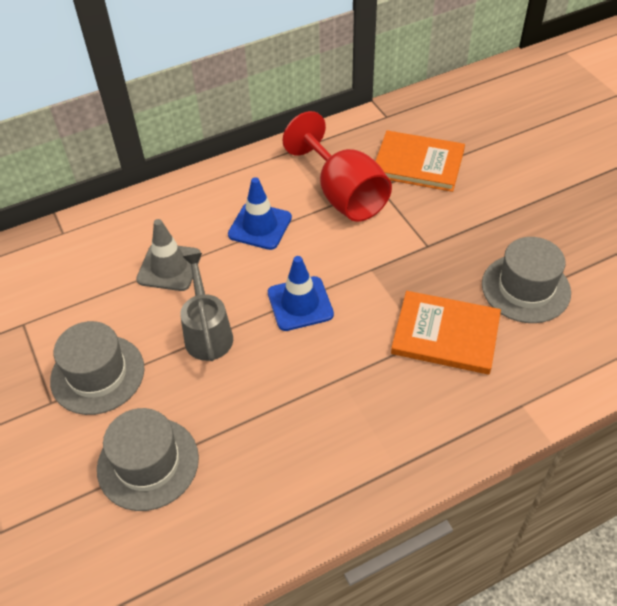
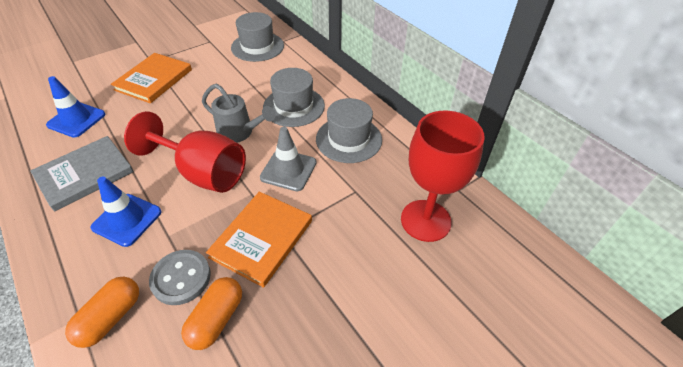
grey book: 0 -> 1
grey button: 0 -> 1
orange capsule: 0 -> 2
red goblet: 1 -> 2

